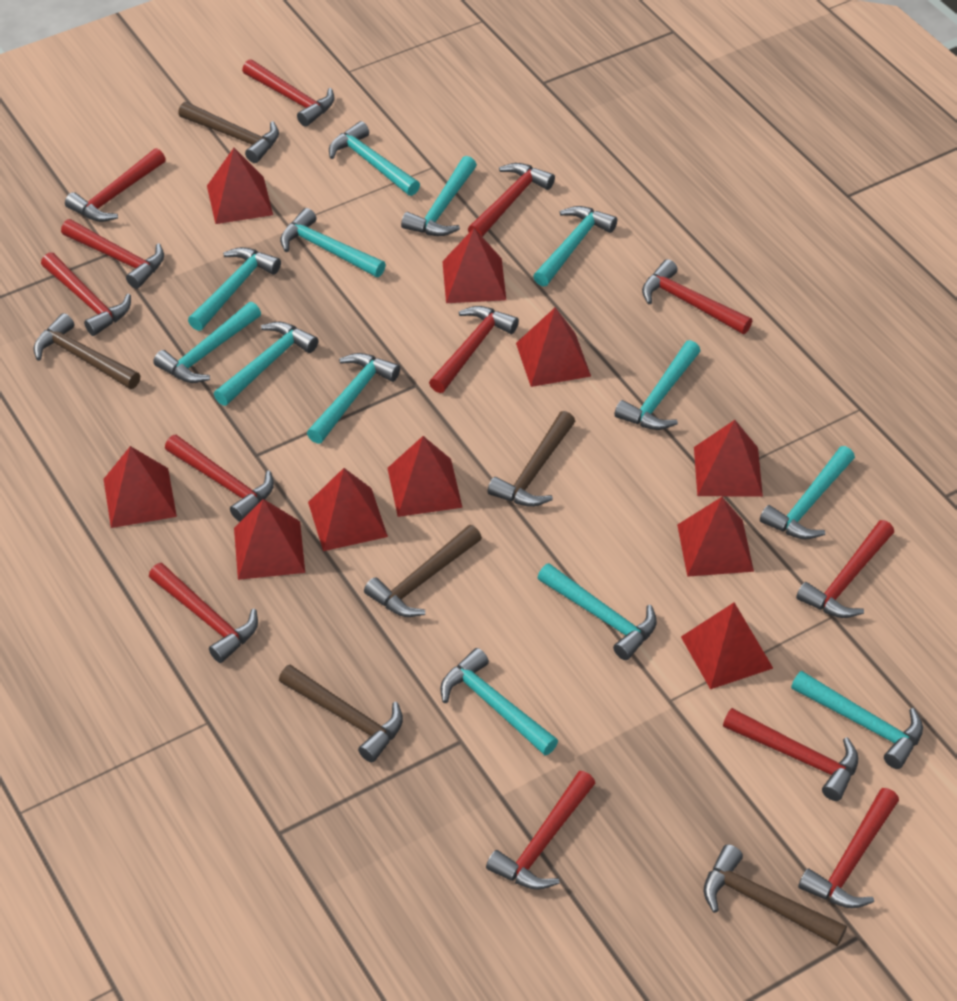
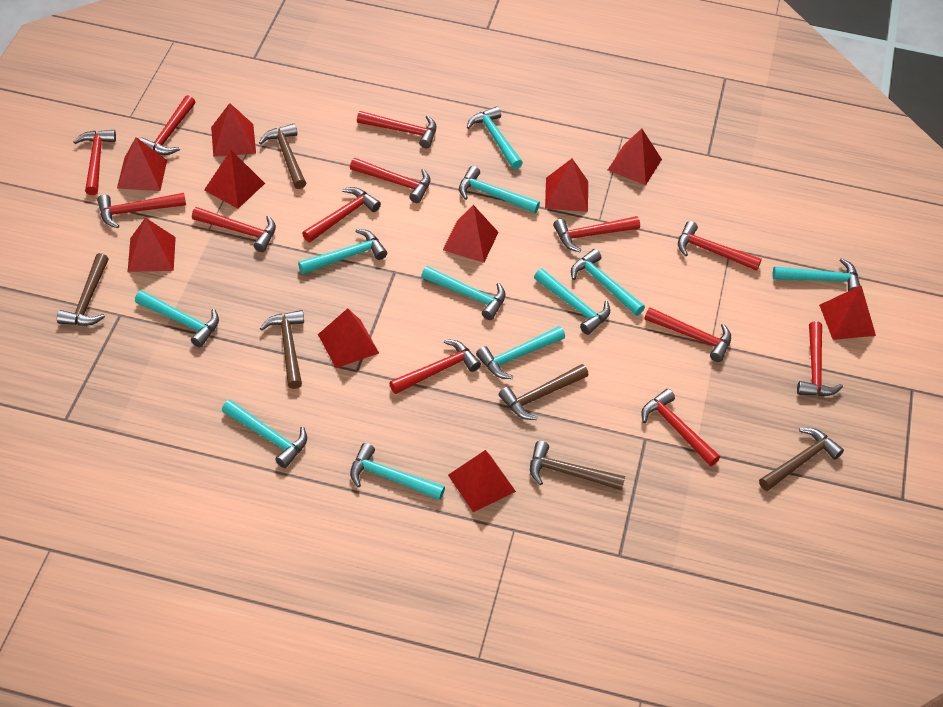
turquoise hammer: 13 -> 11

